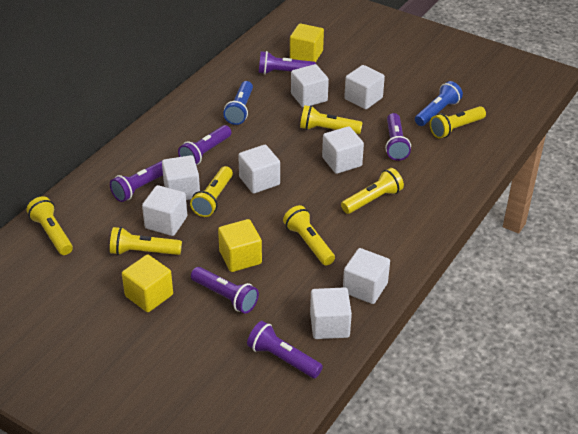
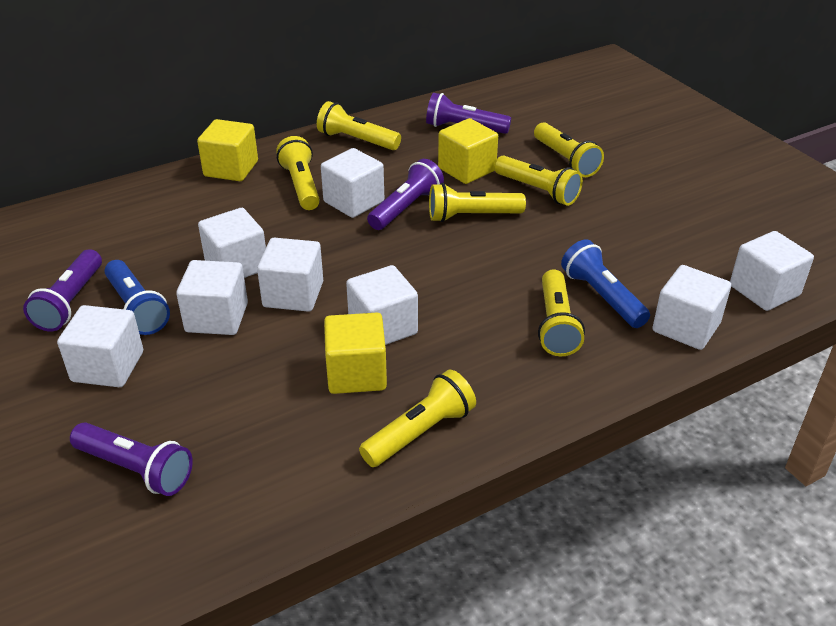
purple flashlight: 6 -> 4

